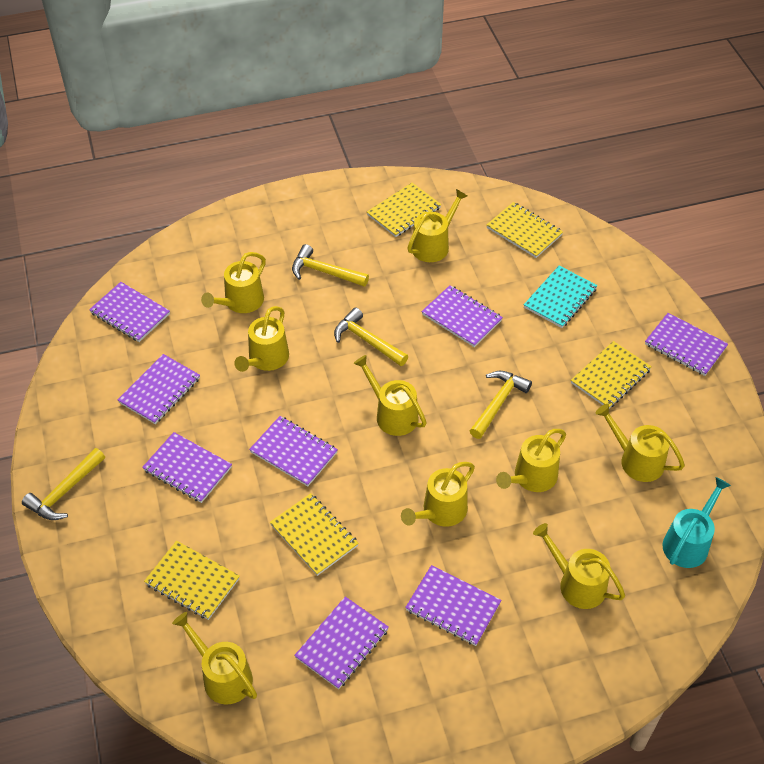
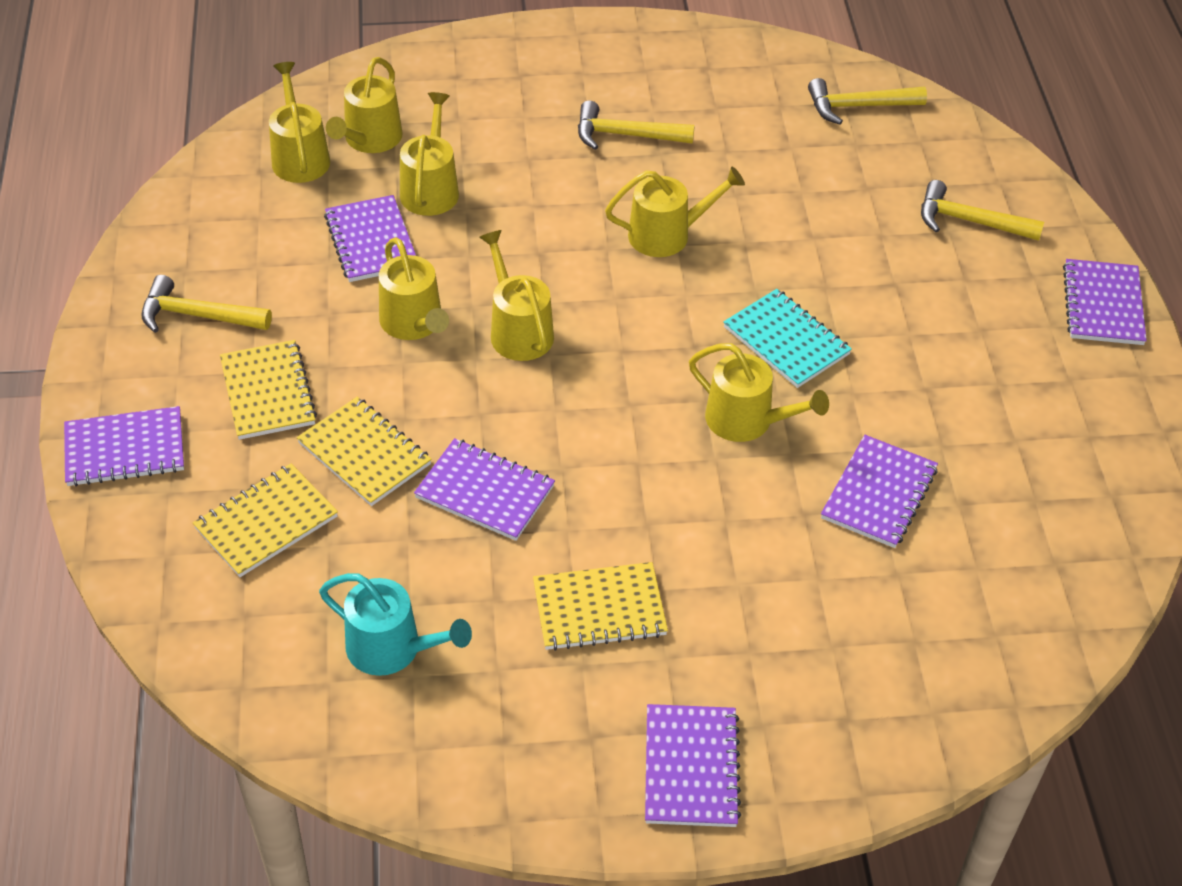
purple notebook: 8 -> 6
yellow notebook: 5 -> 4
yellow watering can: 9 -> 7

